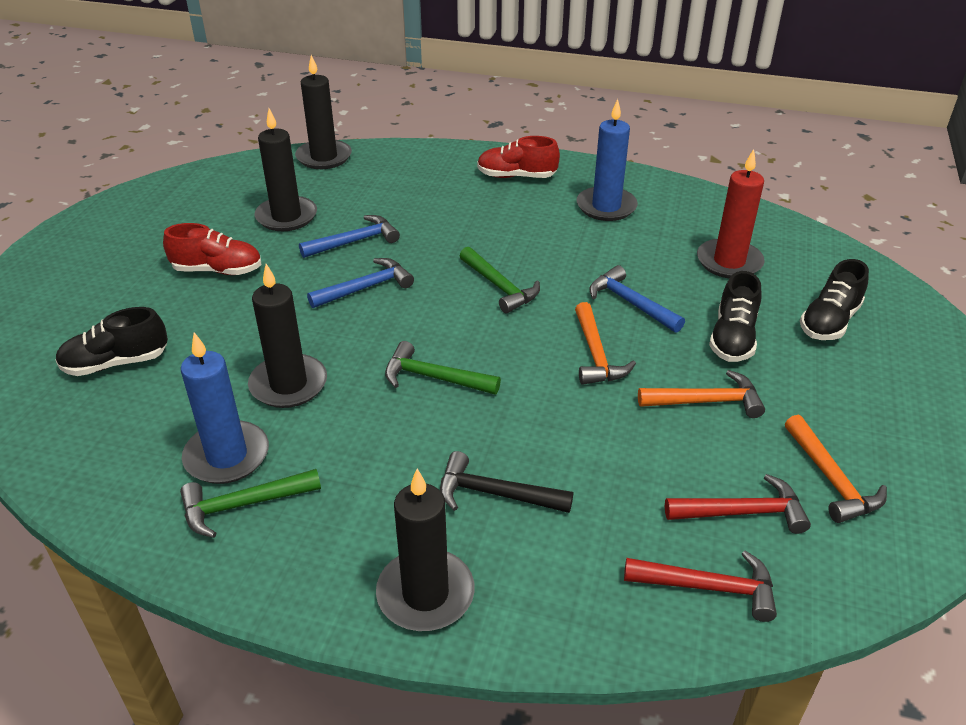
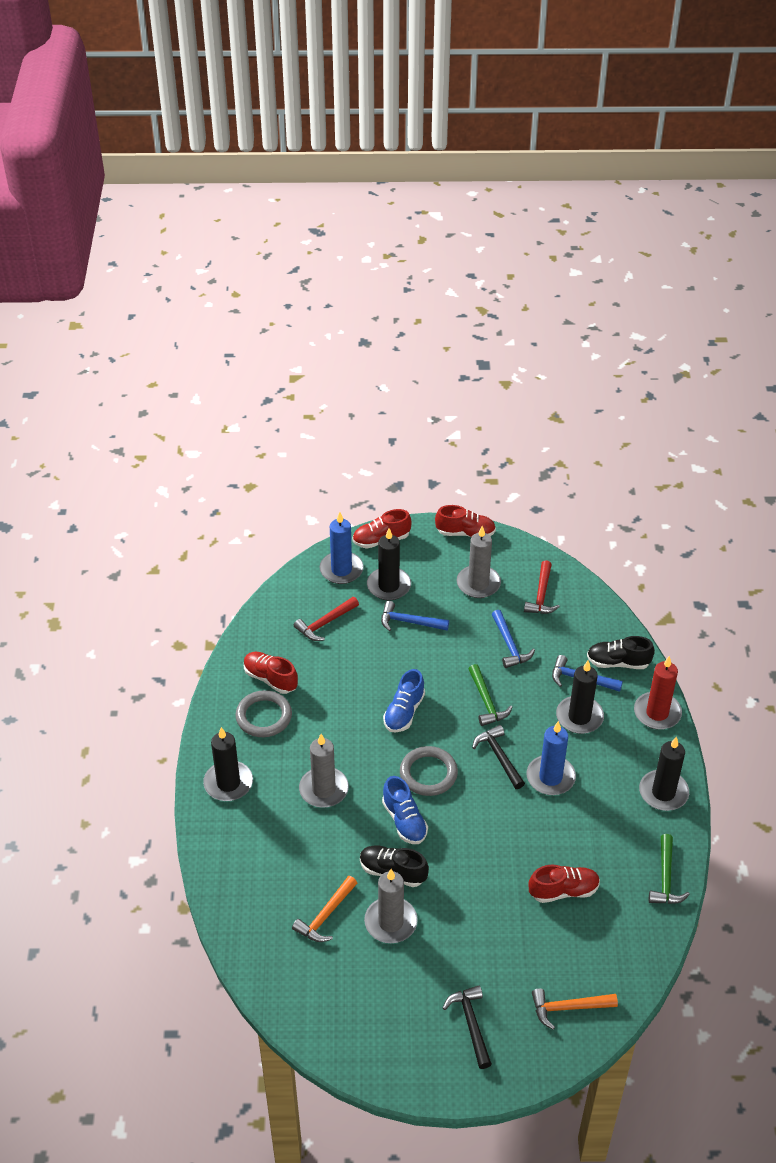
black hammer: 1 -> 2
black shoe: 3 -> 2
blue shoe: 0 -> 2
green hammer: 3 -> 2
grey candle: 0 -> 3
grey ring: 0 -> 2
orange hammer: 3 -> 2
red shoe: 2 -> 4

